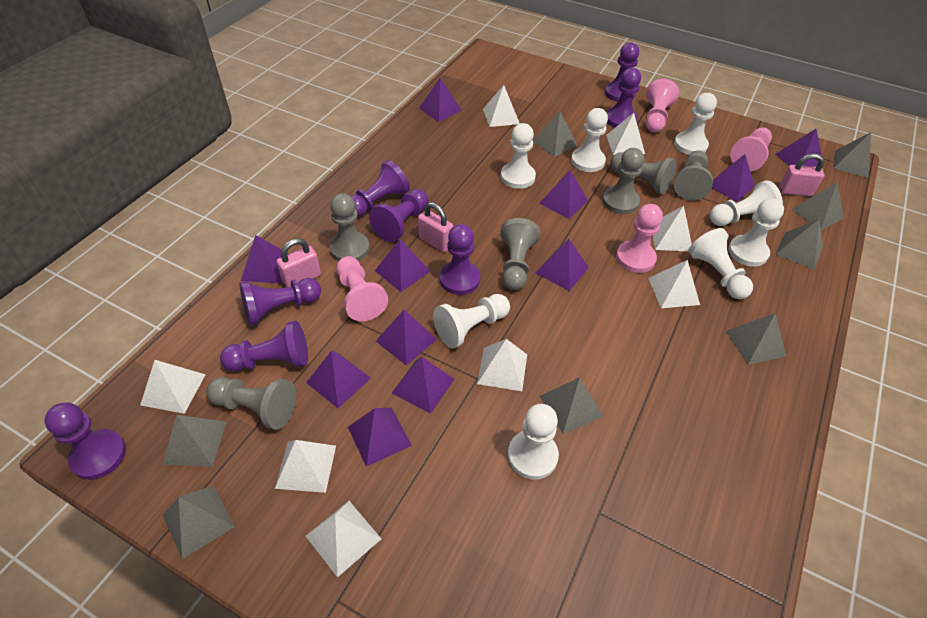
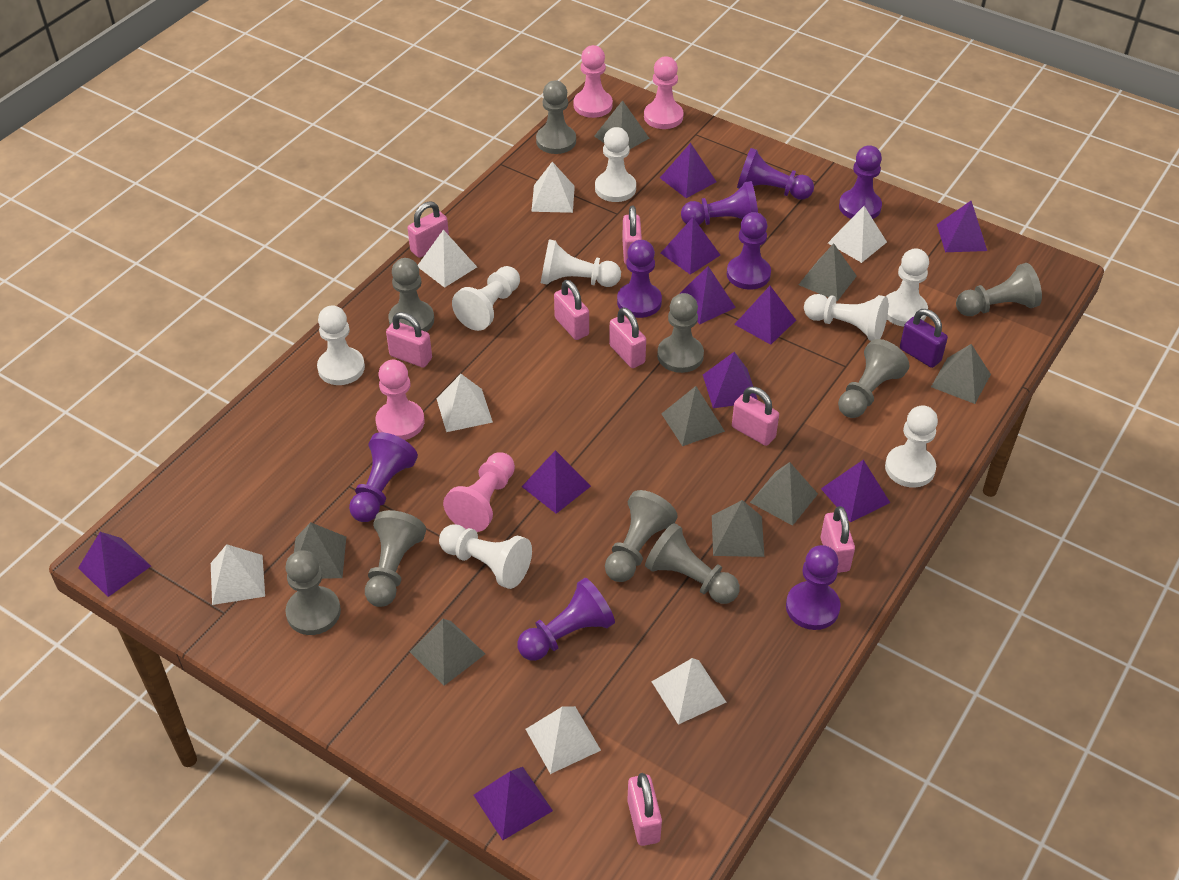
grey pawn: 6 -> 9
pink padlock: 3 -> 8
purple padlock: 0 -> 1
purple pyramid: 11 -> 10
white pyramid: 8 -> 7

